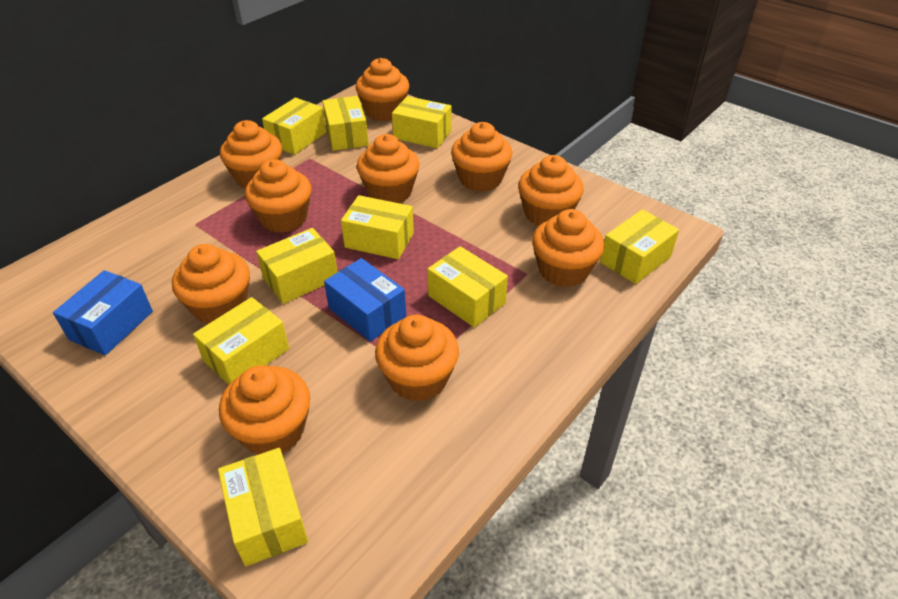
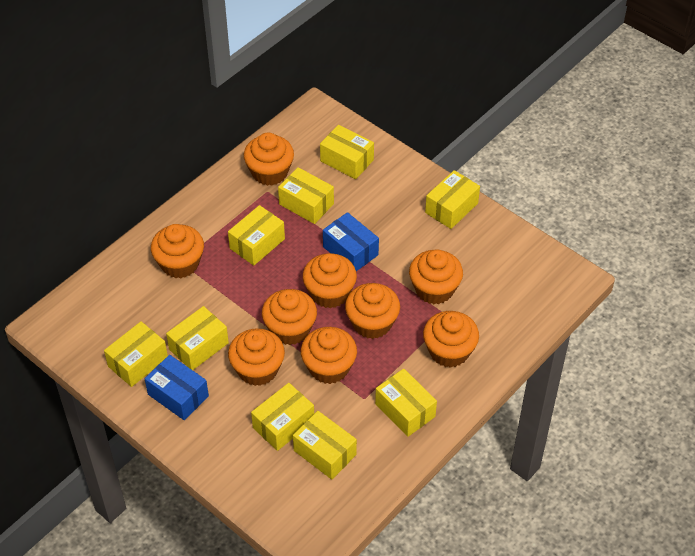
orange cupcake: 10 -> 9

